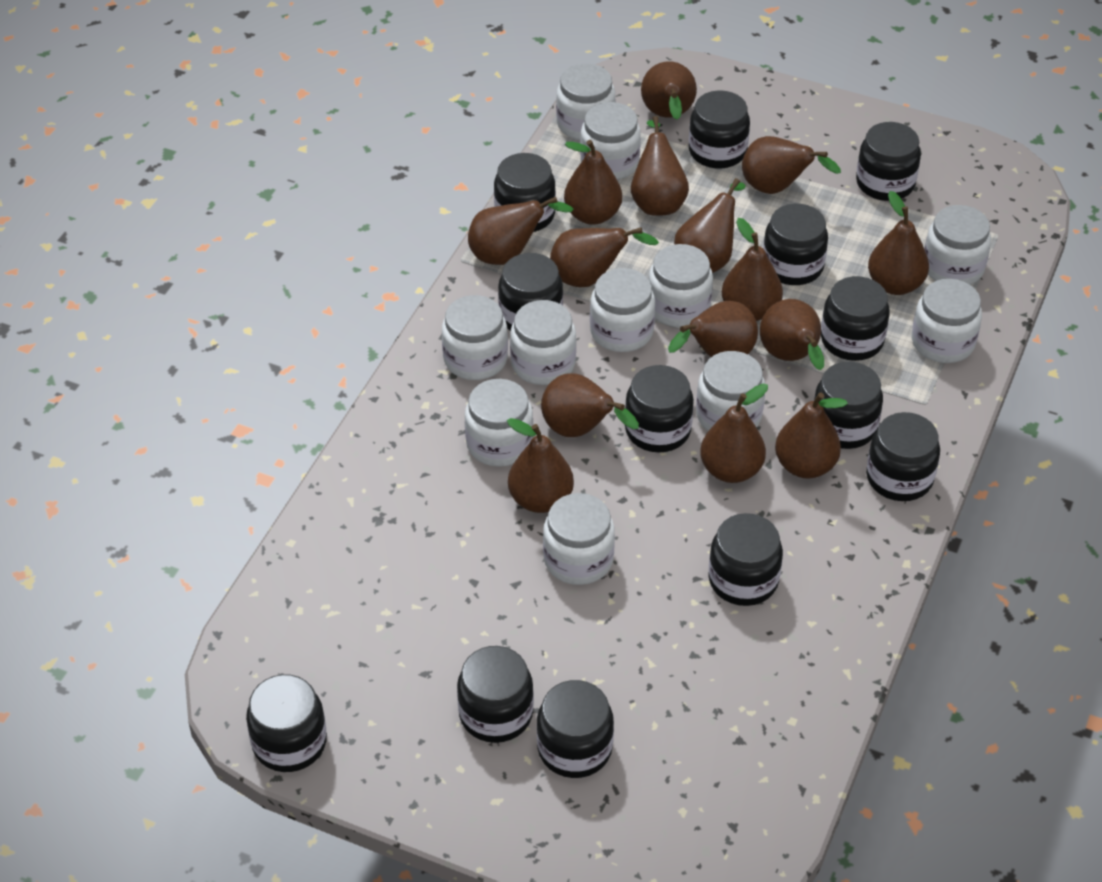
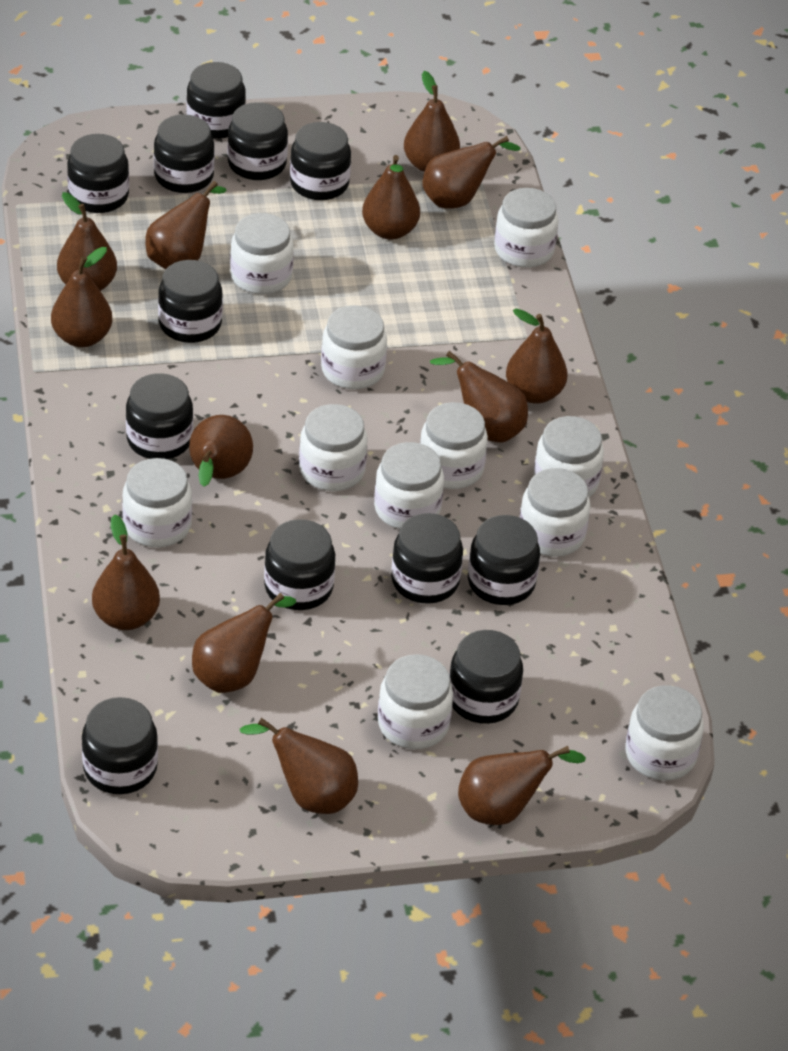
black jar: 13 -> 12
brown pear: 15 -> 13

